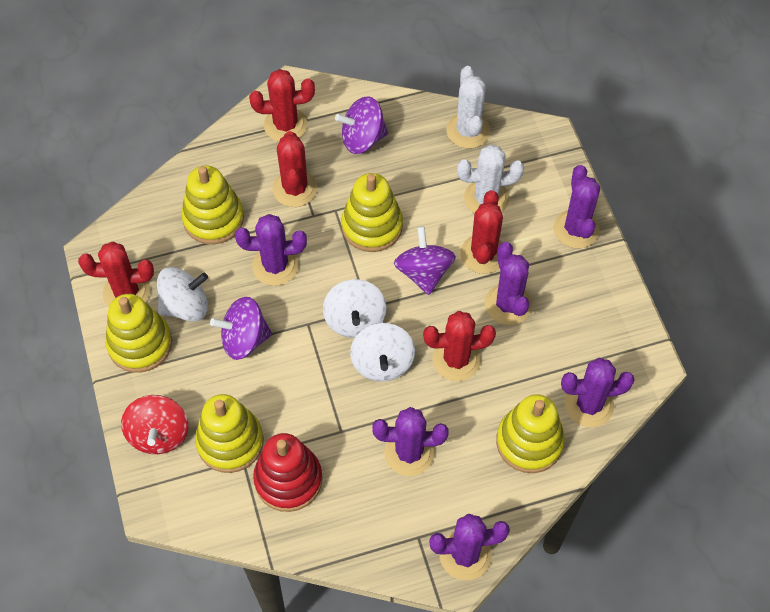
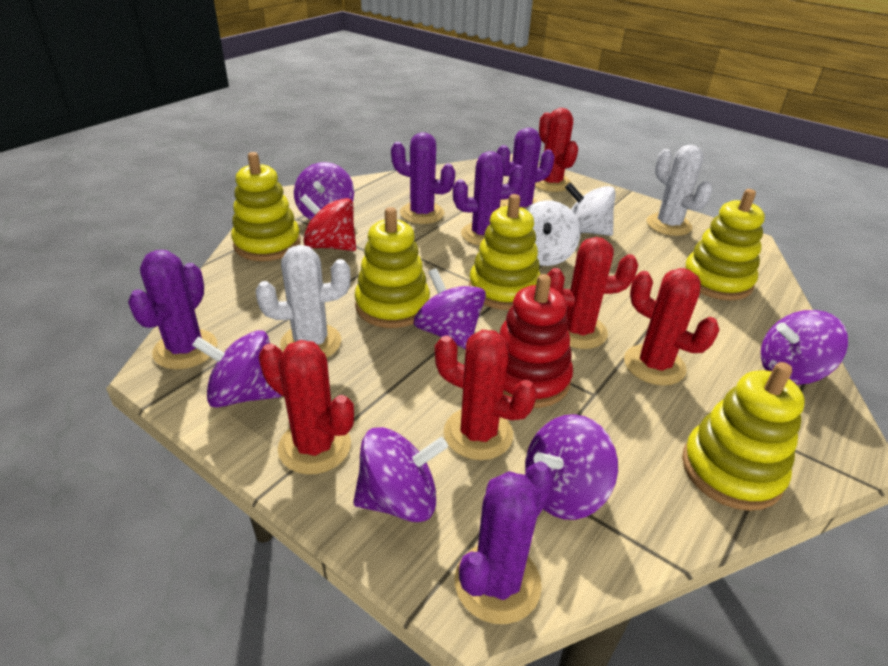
purple cactus: 6 -> 5
purple spinning top: 3 -> 6
white spinning top: 3 -> 2

